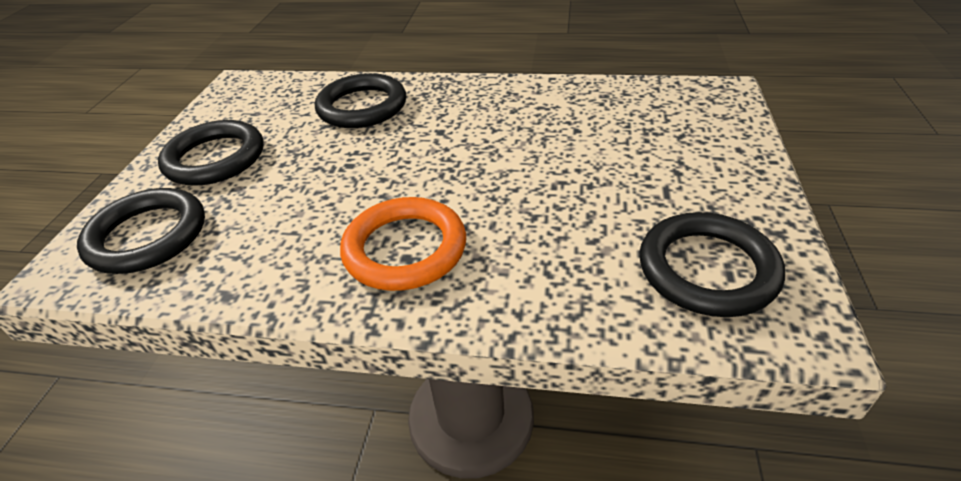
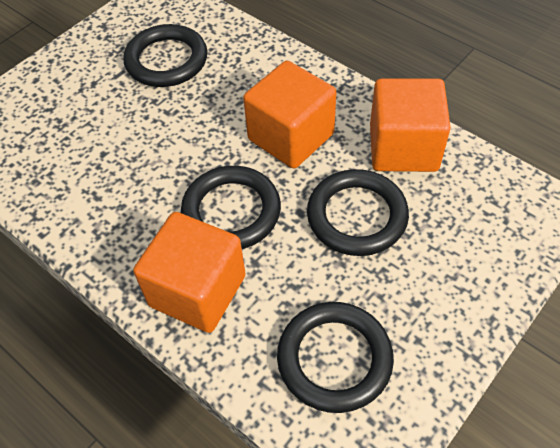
orange cube: 0 -> 3
orange ring: 1 -> 0

